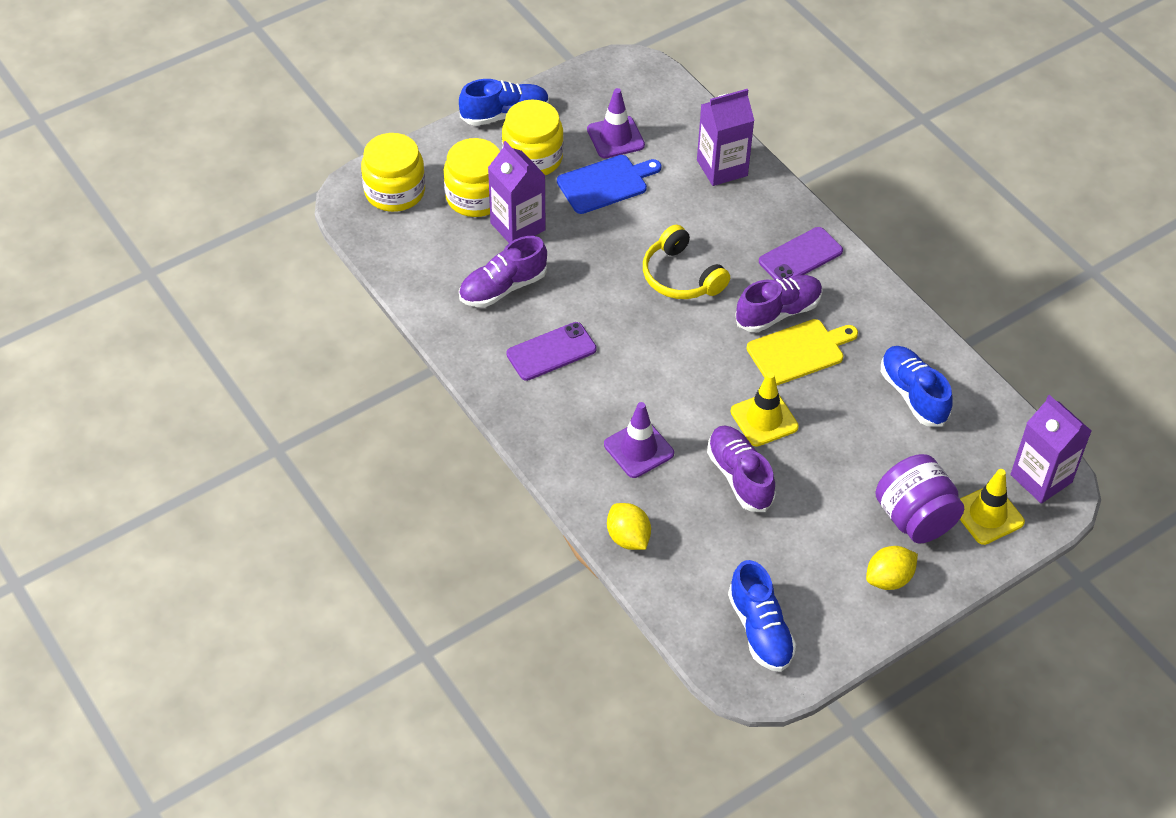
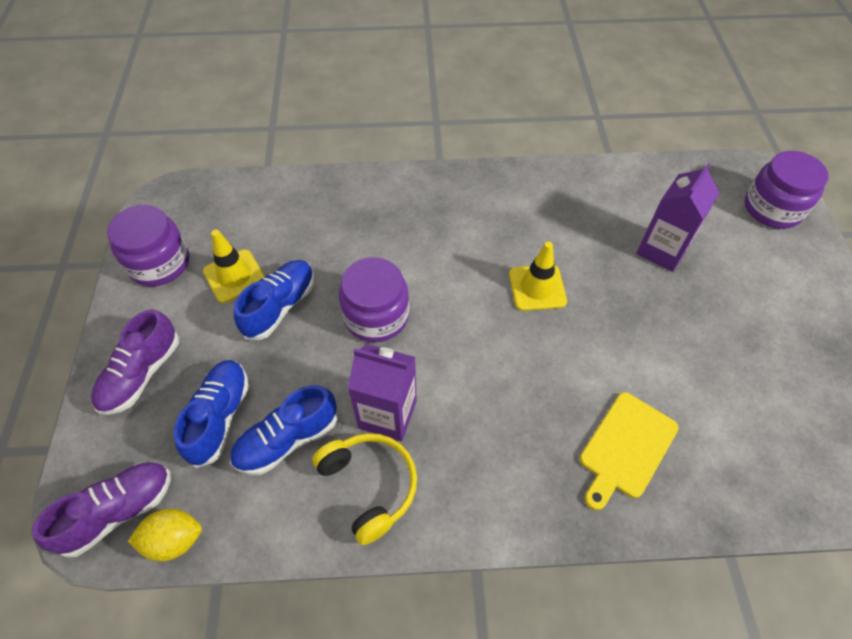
blue cutting board: 1 -> 0
purple carton: 3 -> 2
purple jar: 1 -> 3
purple phone: 2 -> 0
purple shoe: 3 -> 2
purple traffic cone: 2 -> 0
yellow jar: 3 -> 0
yellow lemon: 2 -> 1

